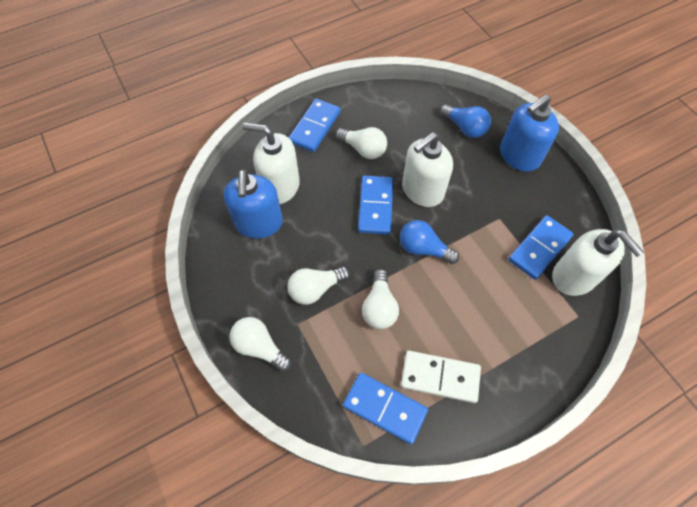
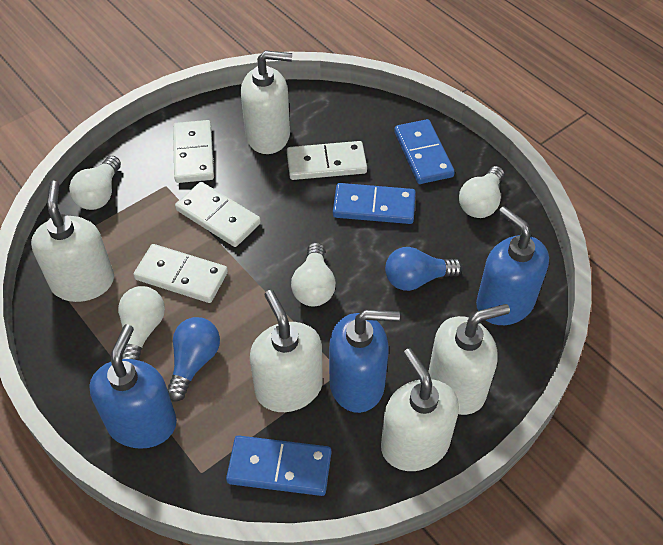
blue domino: 4 -> 3
blue soap dispenser: 2 -> 3
white domino: 1 -> 4
white soap dispenser: 3 -> 5

